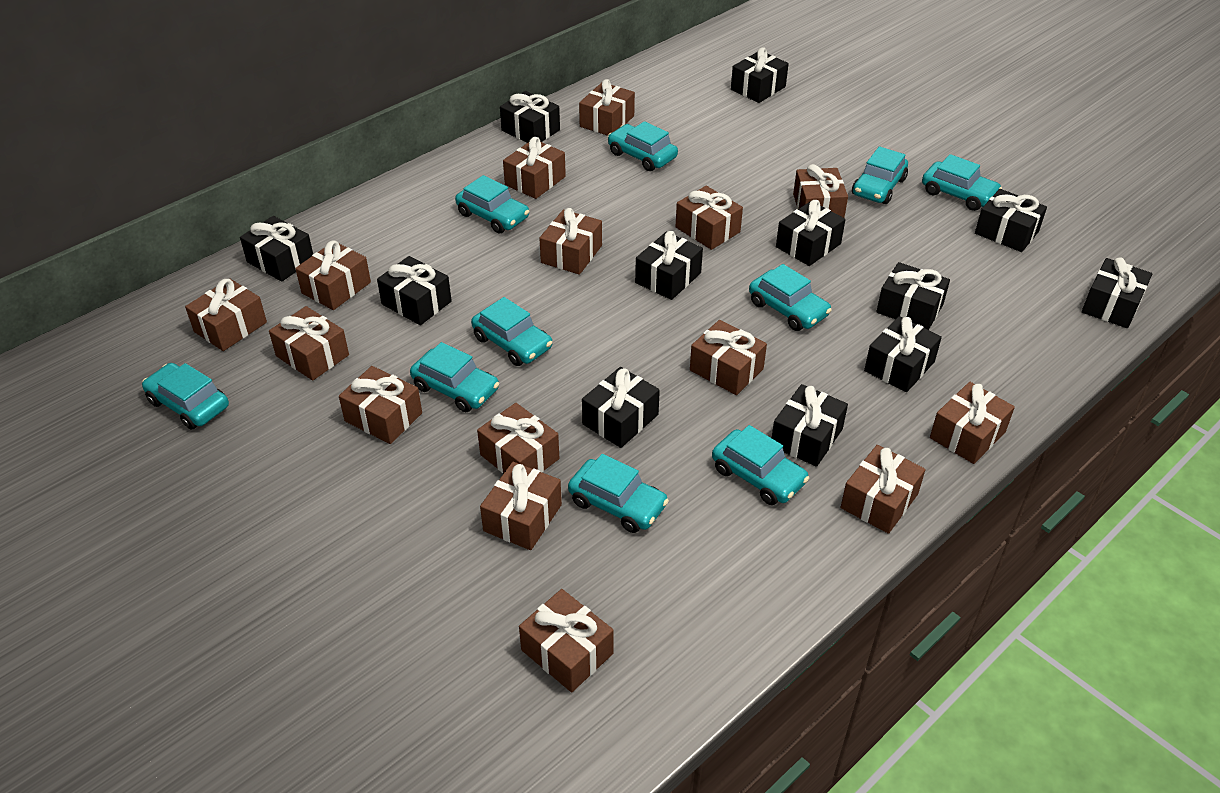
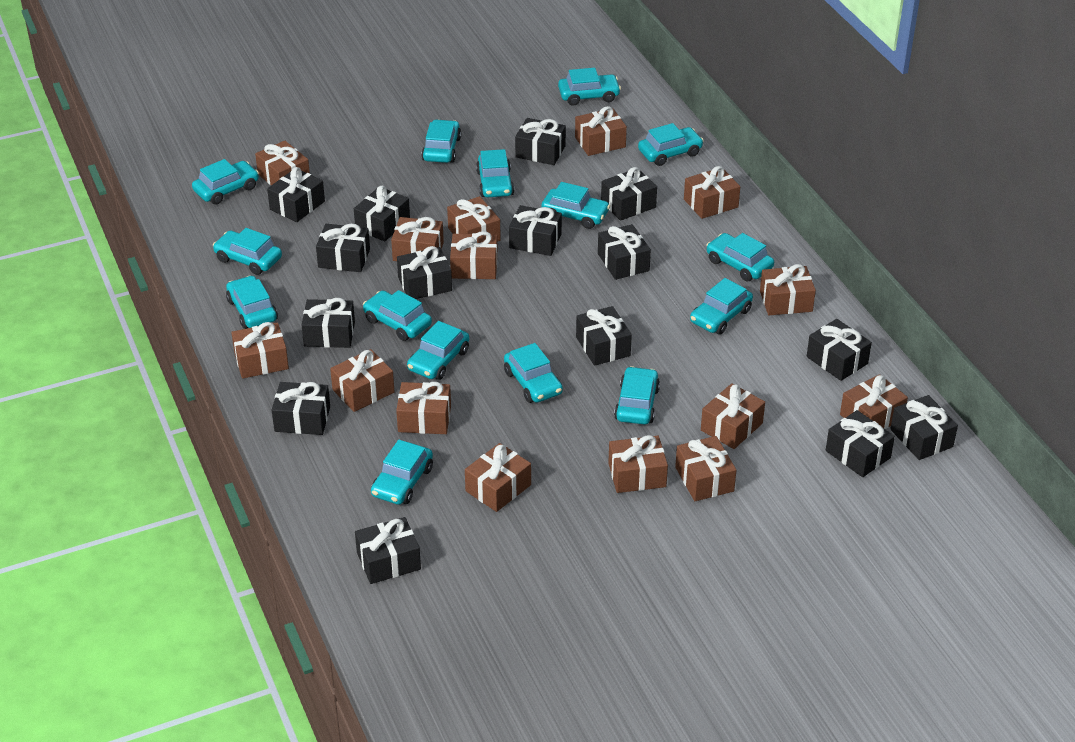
black gift: 12 -> 15
turquoise car: 10 -> 15

